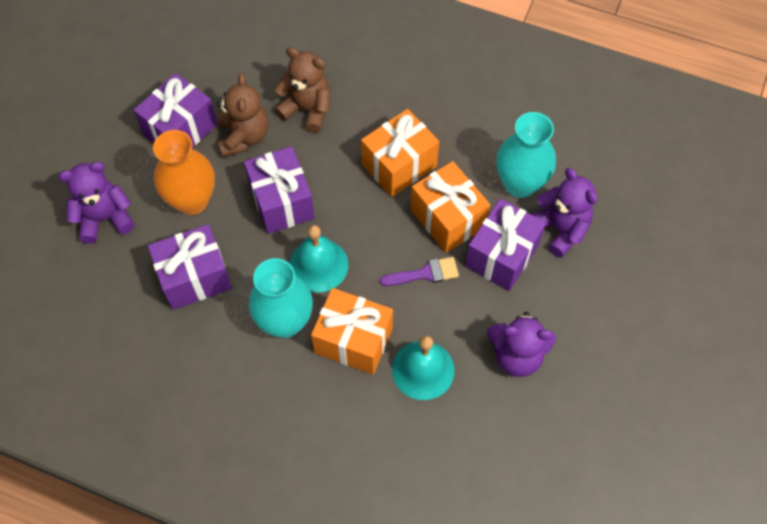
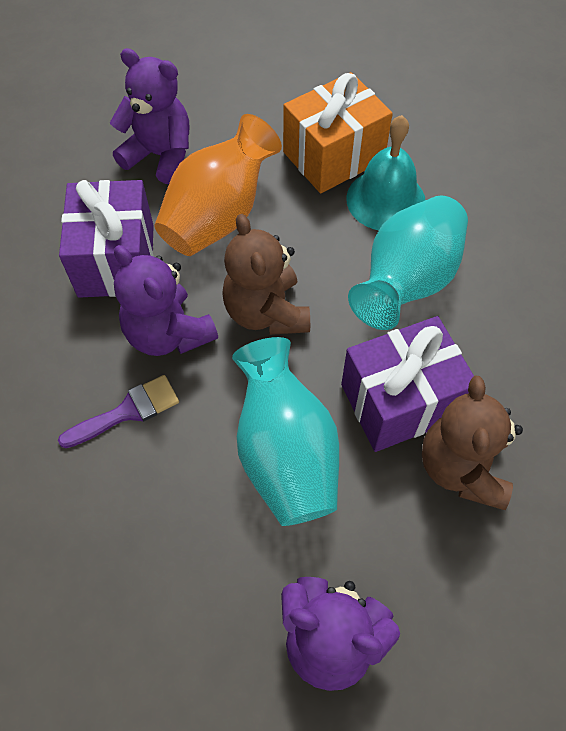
orange gift: 3 -> 1
purple gift: 4 -> 2
turquoise bell: 2 -> 1

